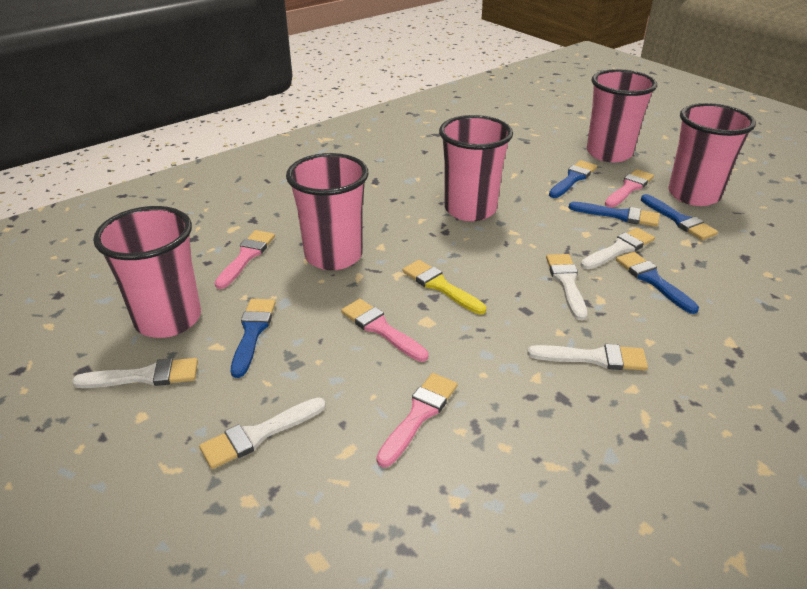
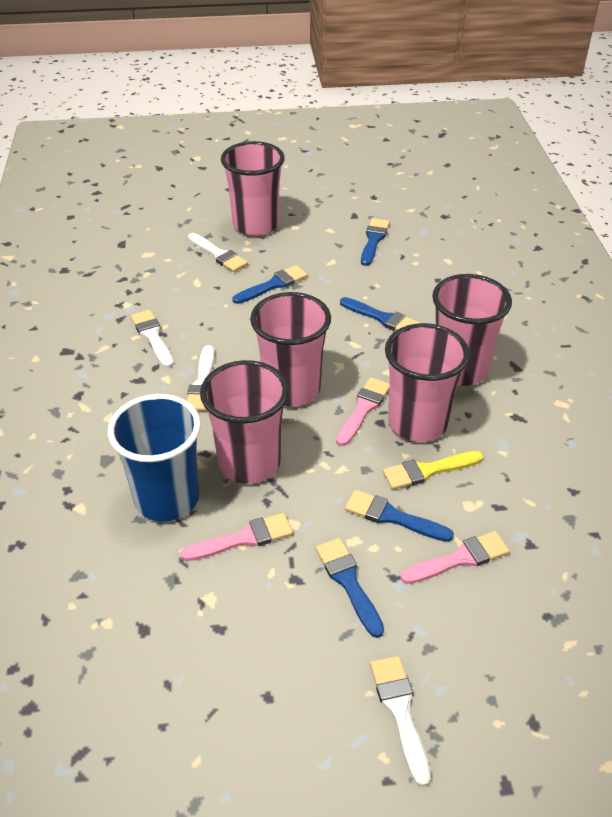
blue cup: 0 -> 1
pink brush: 4 -> 3
white brush: 5 -> 4

